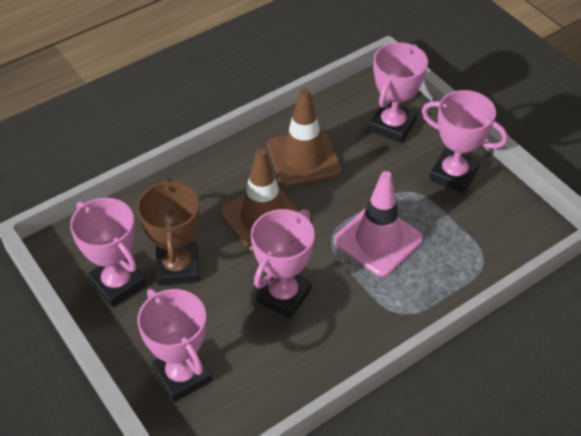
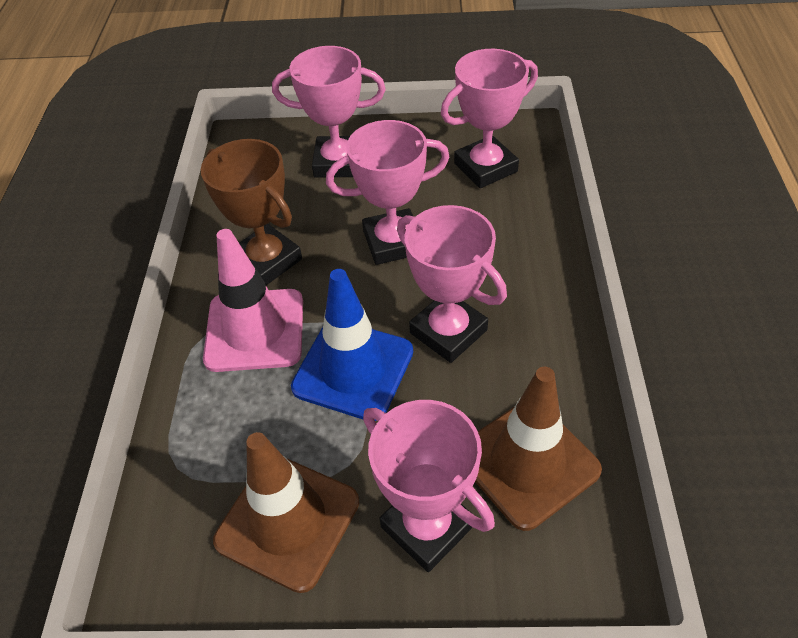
blue traffic cone: 0 -> 1

